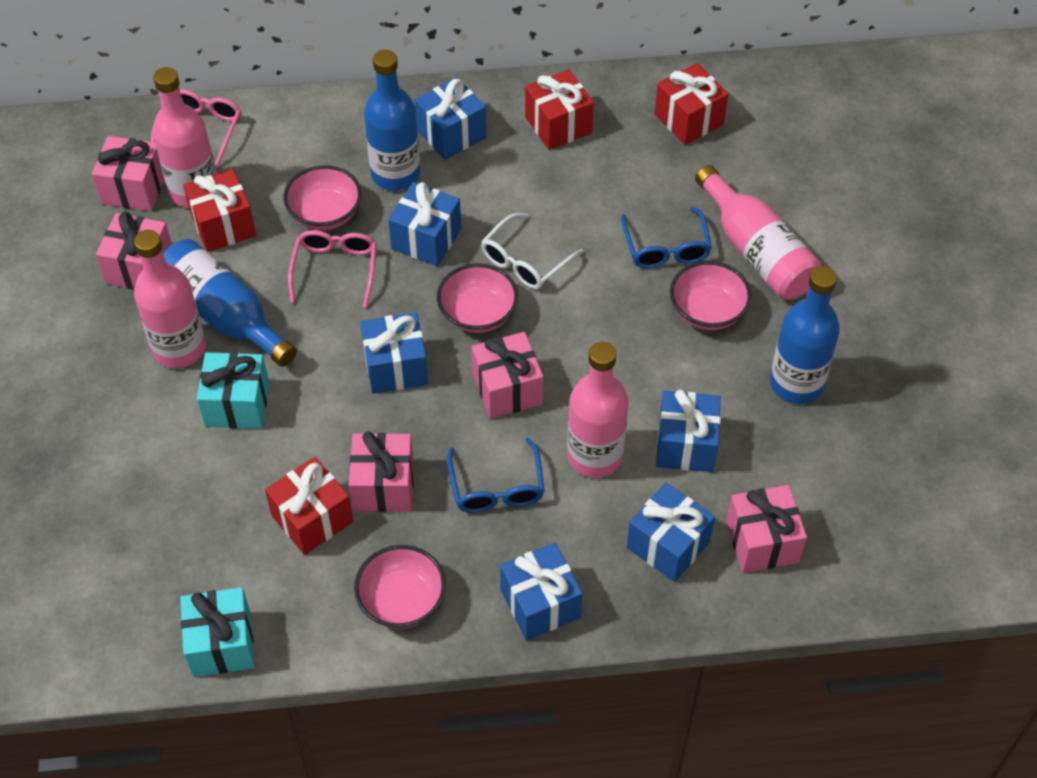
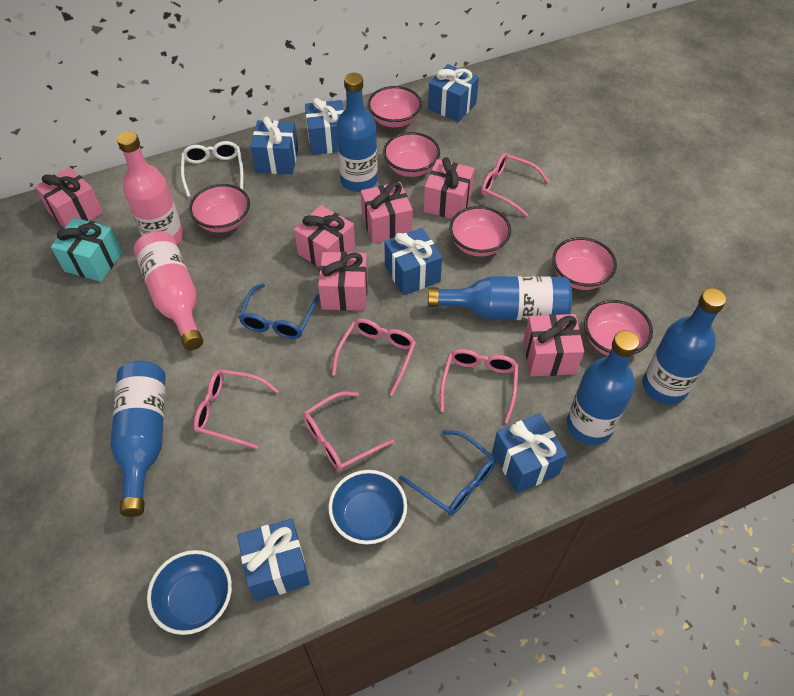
blue bottle: 3 -> 5
blue bowl: 0 -> 2
pink bottle: 4 -> 2
pink bowl: 4 -> 6
pink gift: 5 -> 6
pink glasses: 2 -> 5
red gift: 4 -> 0
turquoise gift: 2 -> 1

